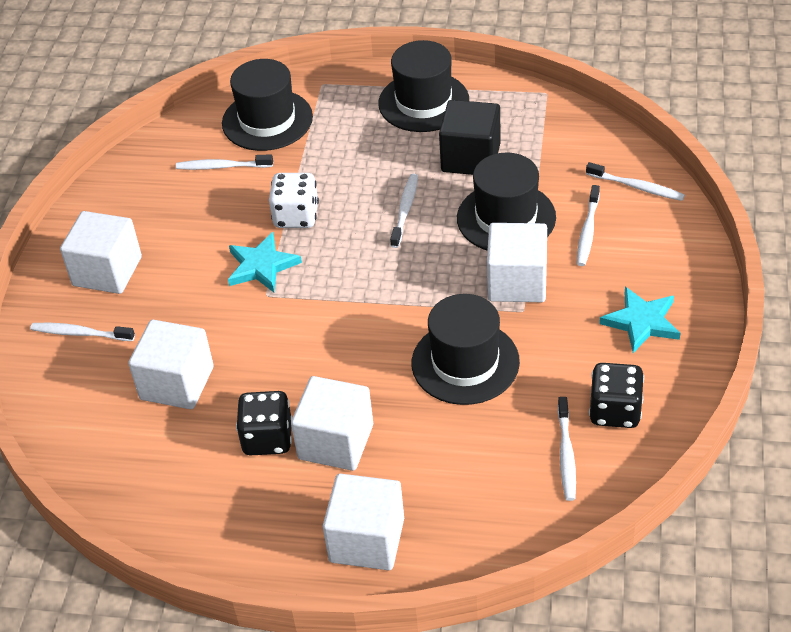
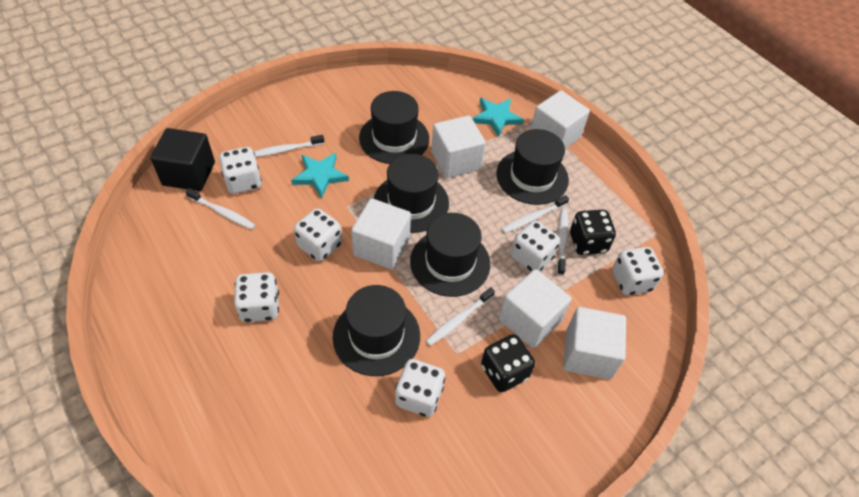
black hat: 4 -> 5
white dice: 1 -> 6
white toothbrush: 6 -> 5

